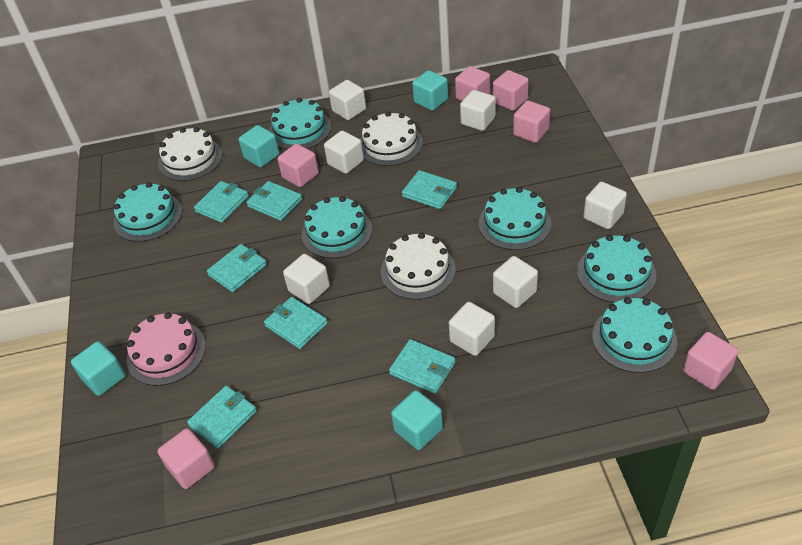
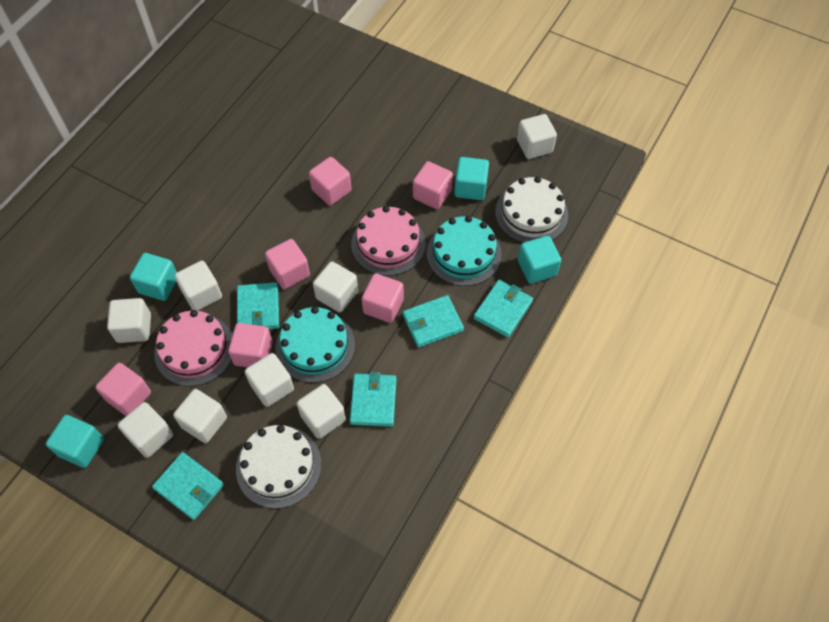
pink cake: 1 -> 2
turquoise cake: 6 -> 2
turquoise wallet: 7 -> 5
white cake: 3 -> 2
white cube: 7 -> 8

